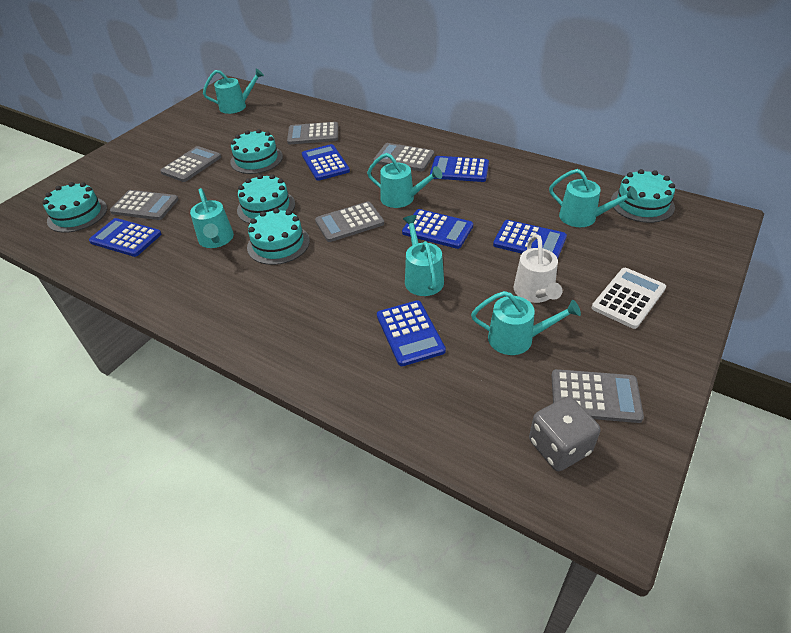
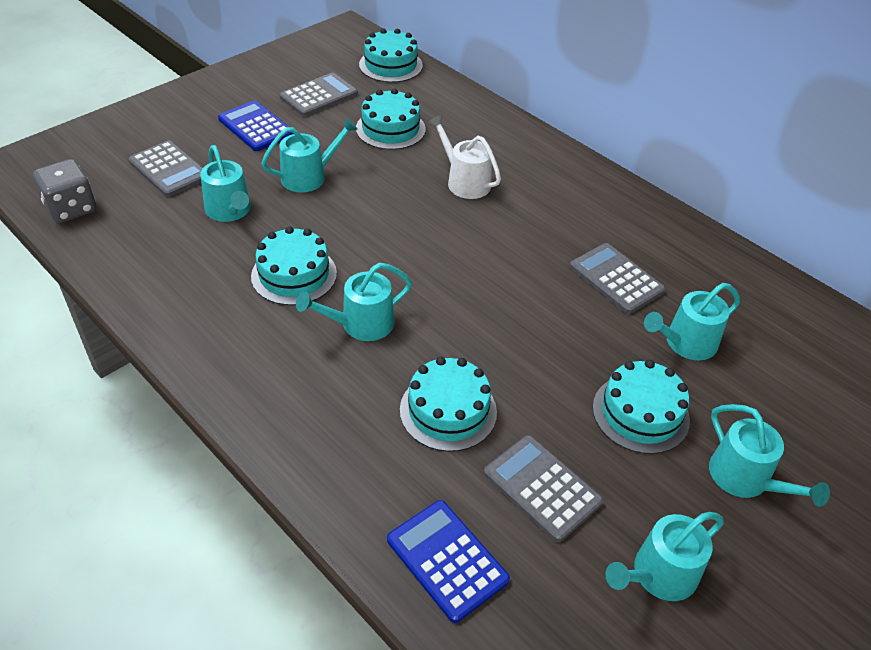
blue calculator: 6 -> 2
grey calculator: 6 -> 4
white calculator: 1 -> 0

